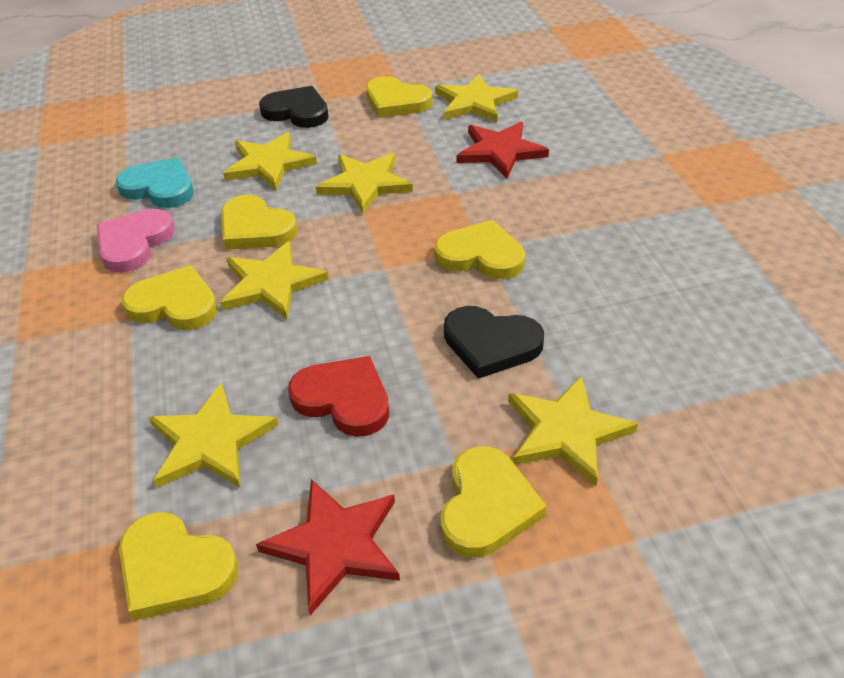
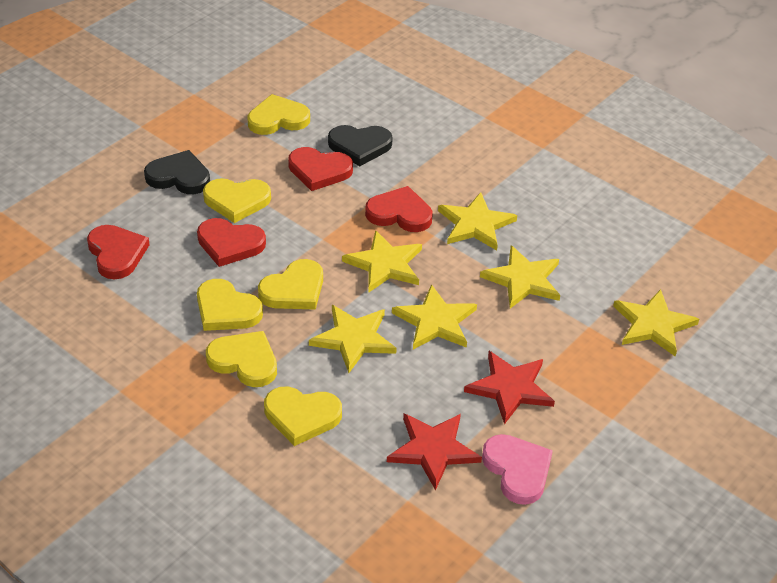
red heart: 1 -> 4
turquoise heart: 1 -> 0

